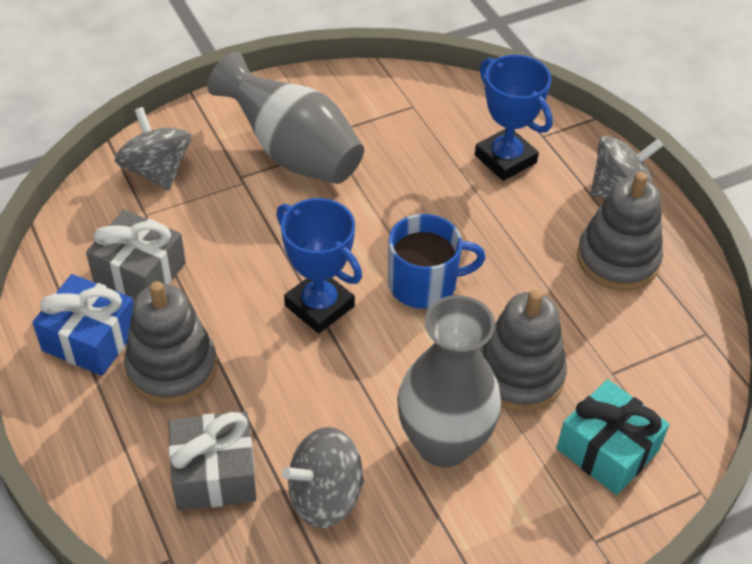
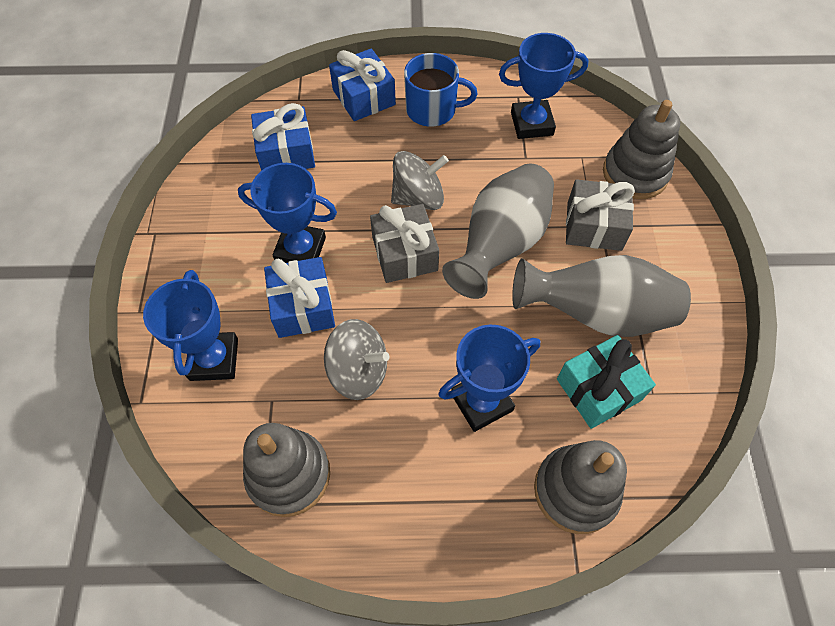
blue gift: 1 -> 3
blue trophy: 2 -> 4
grey spinning top: 3 -> 2

